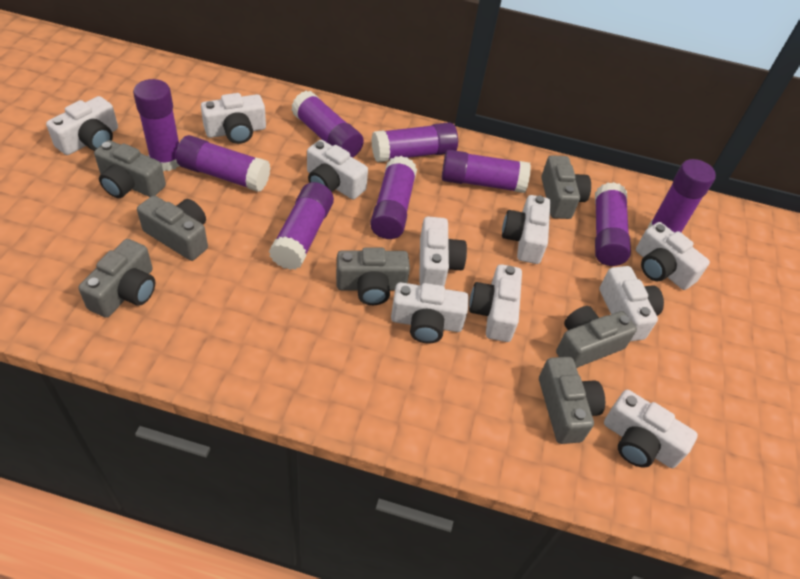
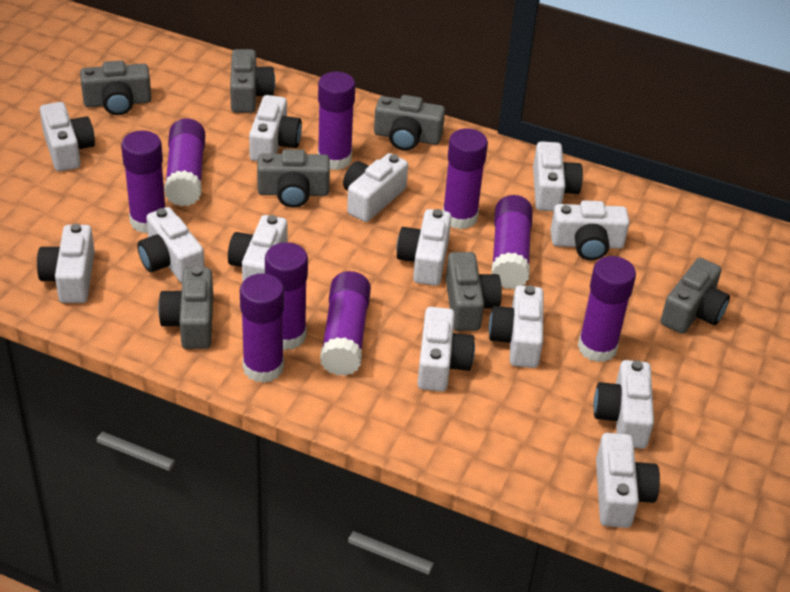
white camera: 10 -> 13

